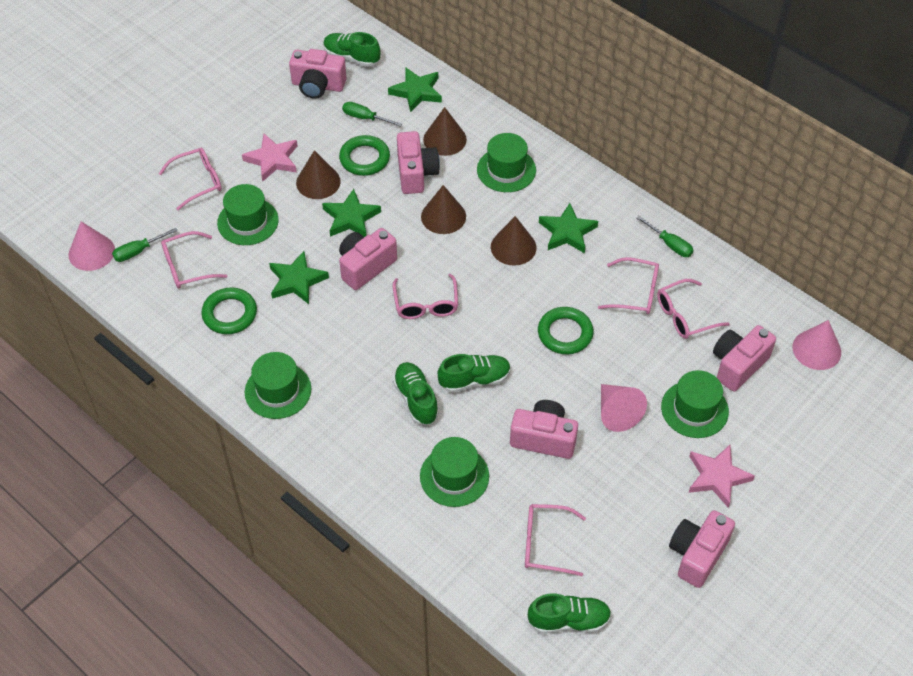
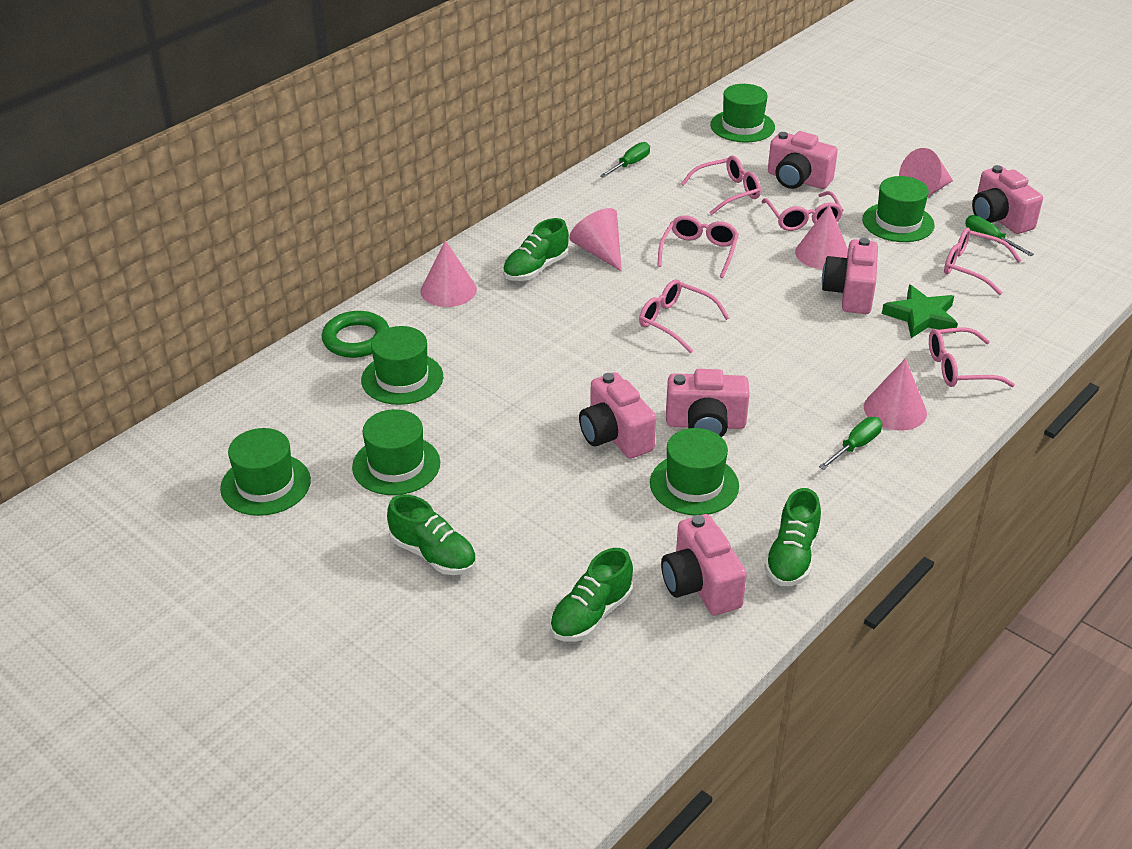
brown cone: 4 -> 0
green hat: 5 -> 6
green ring: 3 -> 1
green star: 4 -> 1
pink cone: 3 -> 5
pink star: 2 -> 0

